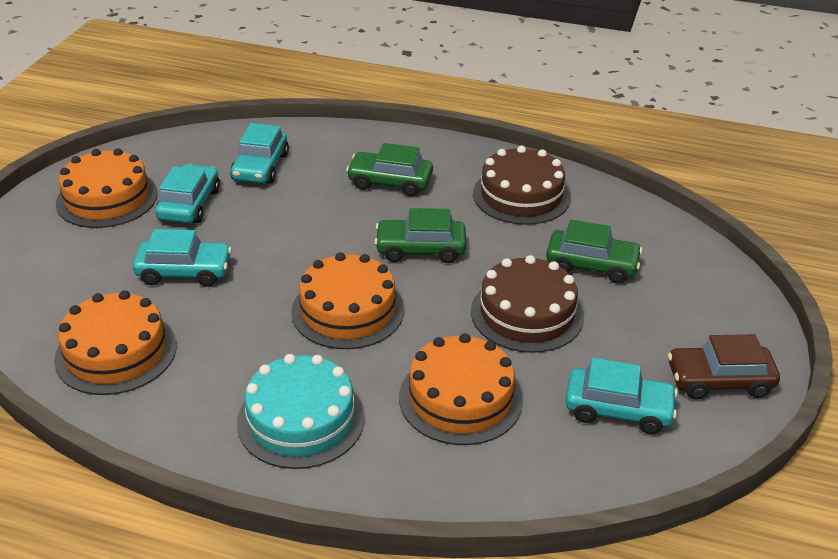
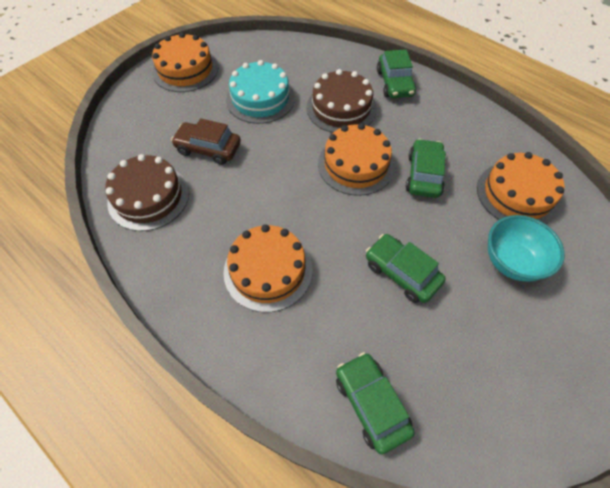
green car: 3 -> 4
turquoise bowl: 0 -> 1
turquoise car: 4 -> 0

